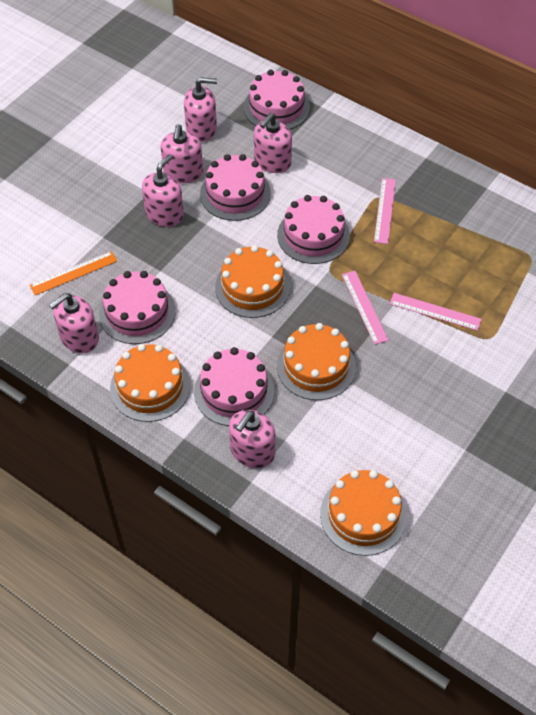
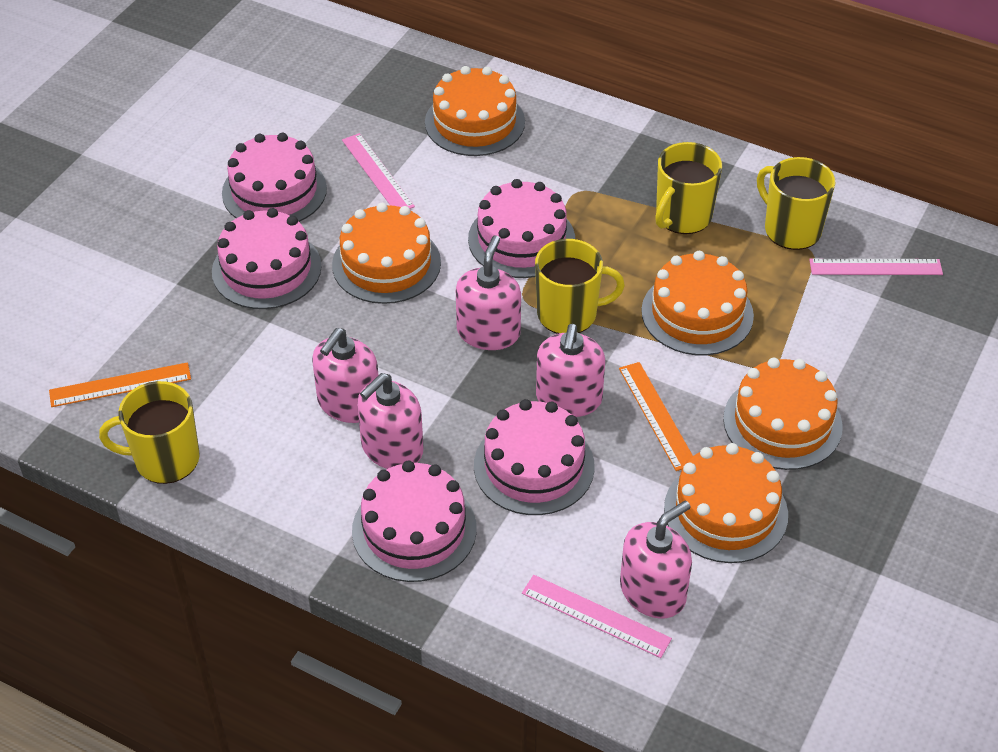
orange cake: 4 -> 5
orange ruler: 1 -> 2
pink soap dispenser: 6 -> 5
yellow mug: 0 -> 4

